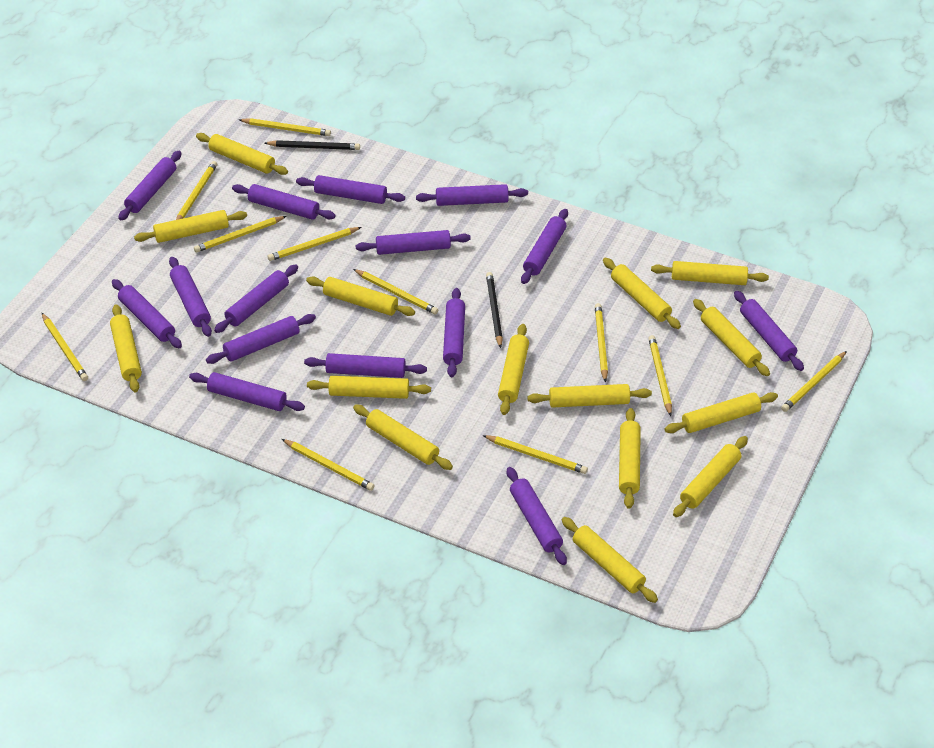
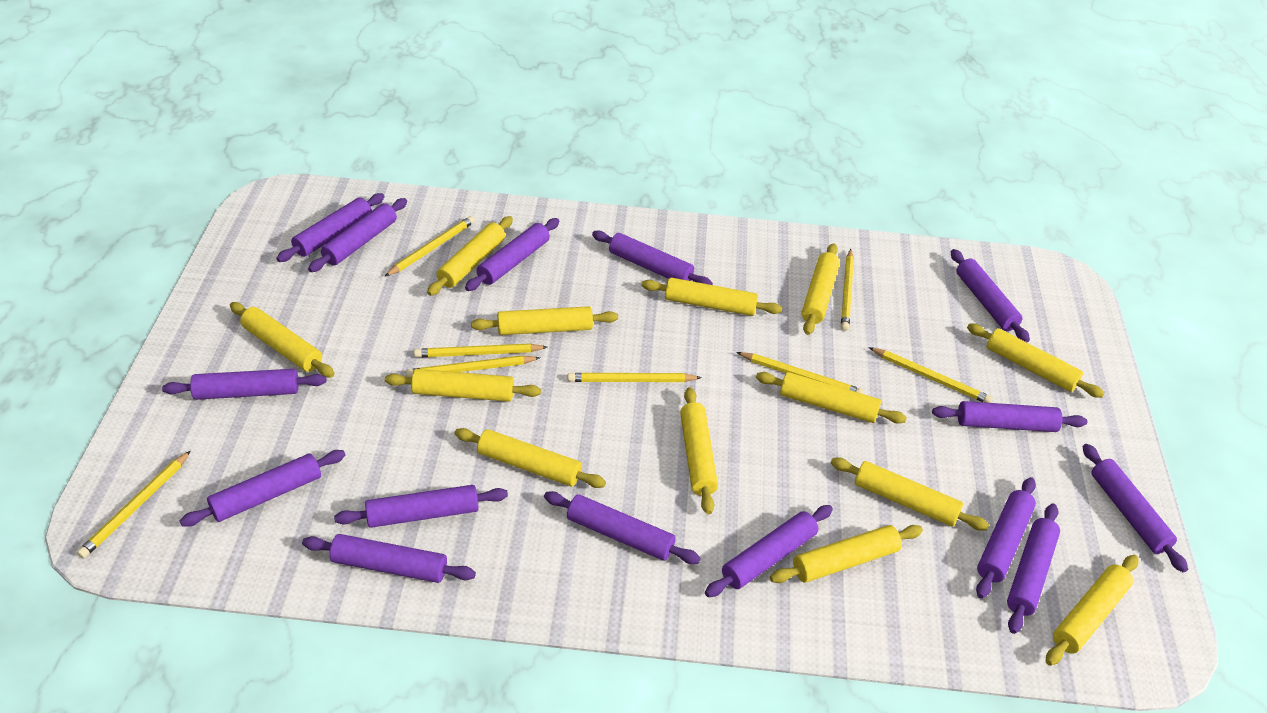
black pencil: 2 -> 0
yellow pencil: 11 -> 8
yellow rolling pin: 15 -> 13

